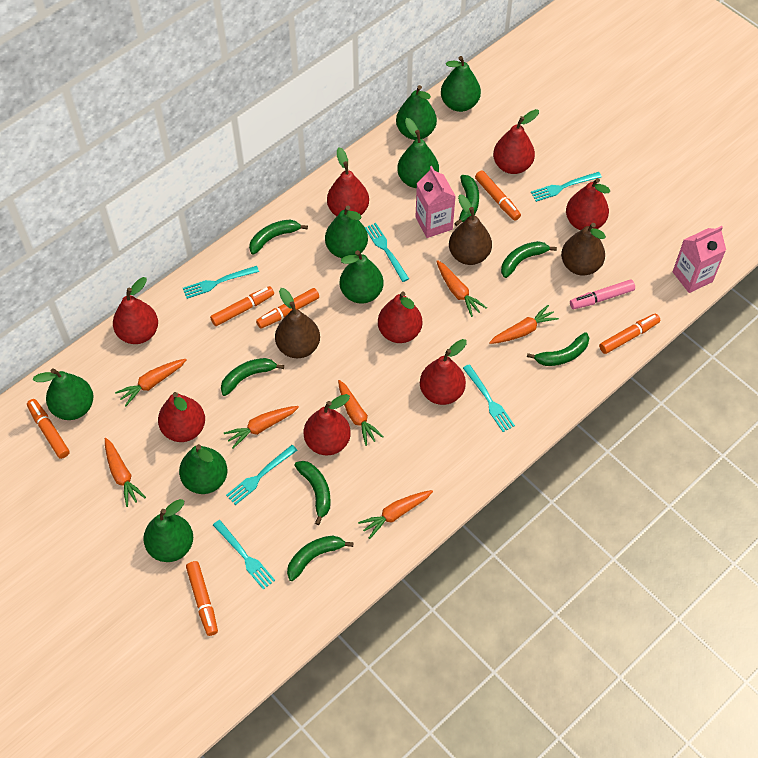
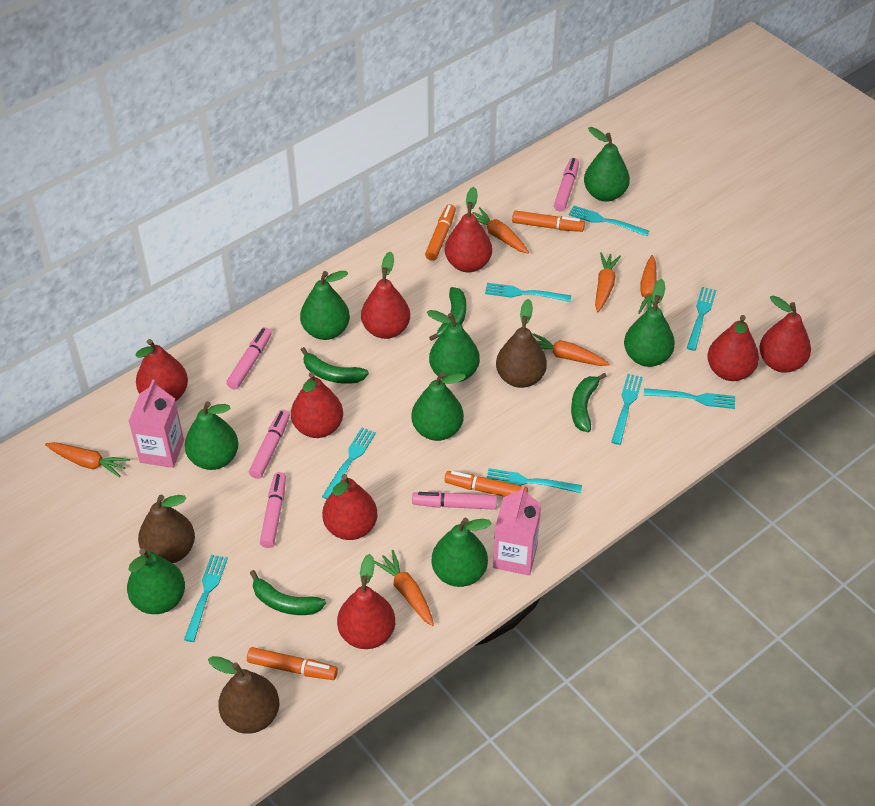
green banana: 7 -> 4
orange carrot: 7 -> 6
orange marker: 6 -> 4
pink marker: 1 -> 5
turquoise fork: 6 -> 8

